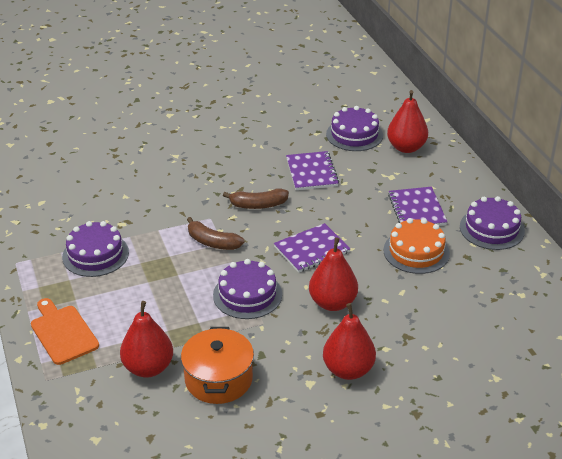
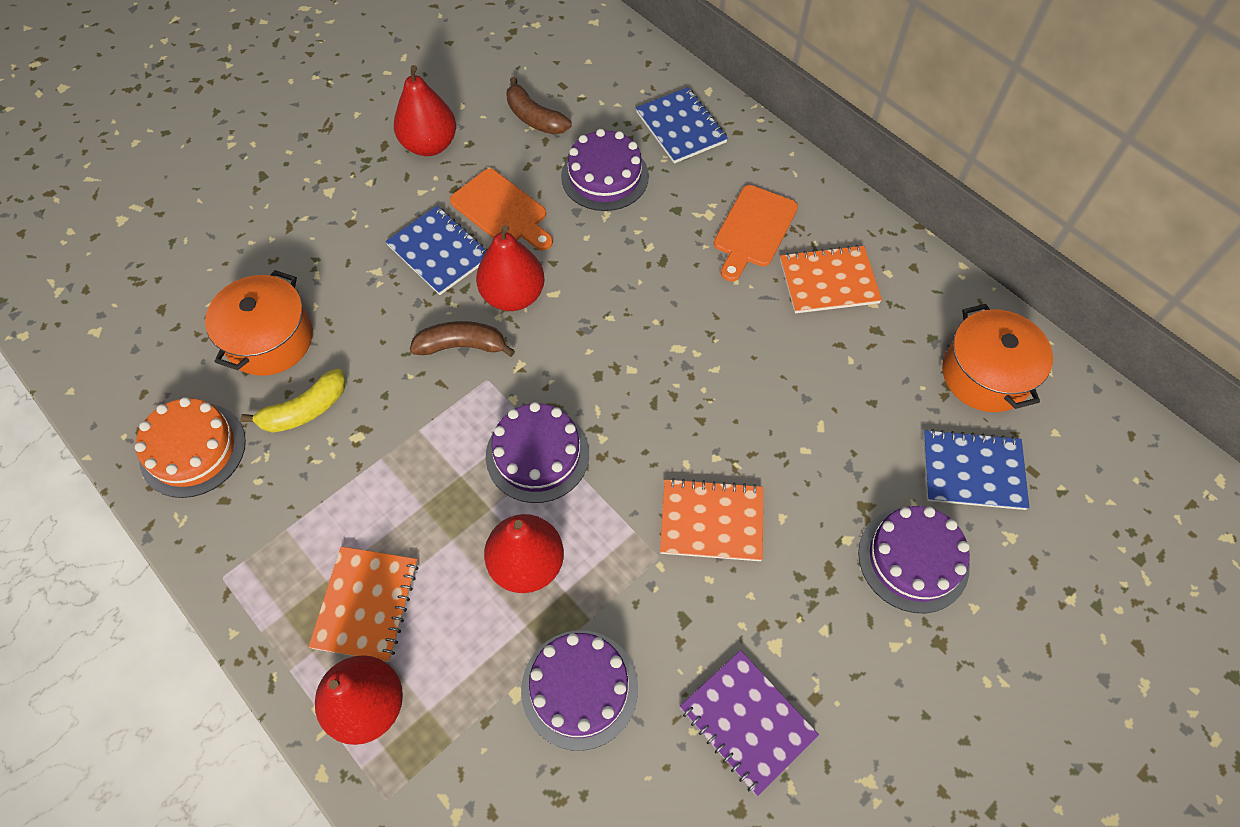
blue notebook: 0 -> 3
orange cutting board: 1 -> 2
orange notebook: 0 -> 3
orange pot: 1 -> 2
purple notebook: 3 -> 1
yellow banana: 0 -> 1

